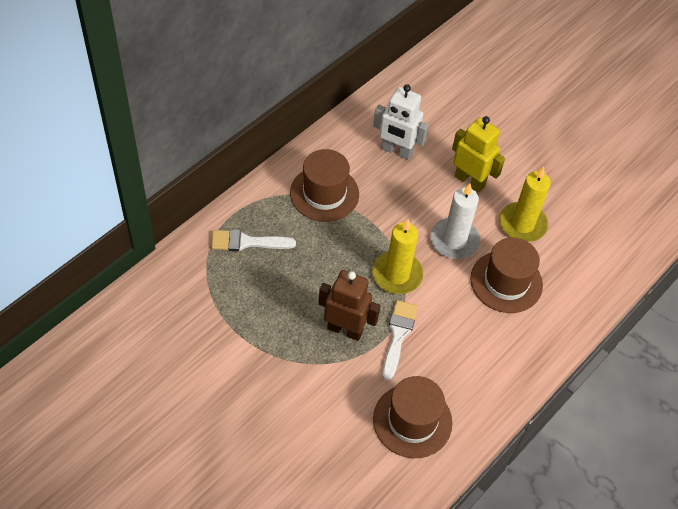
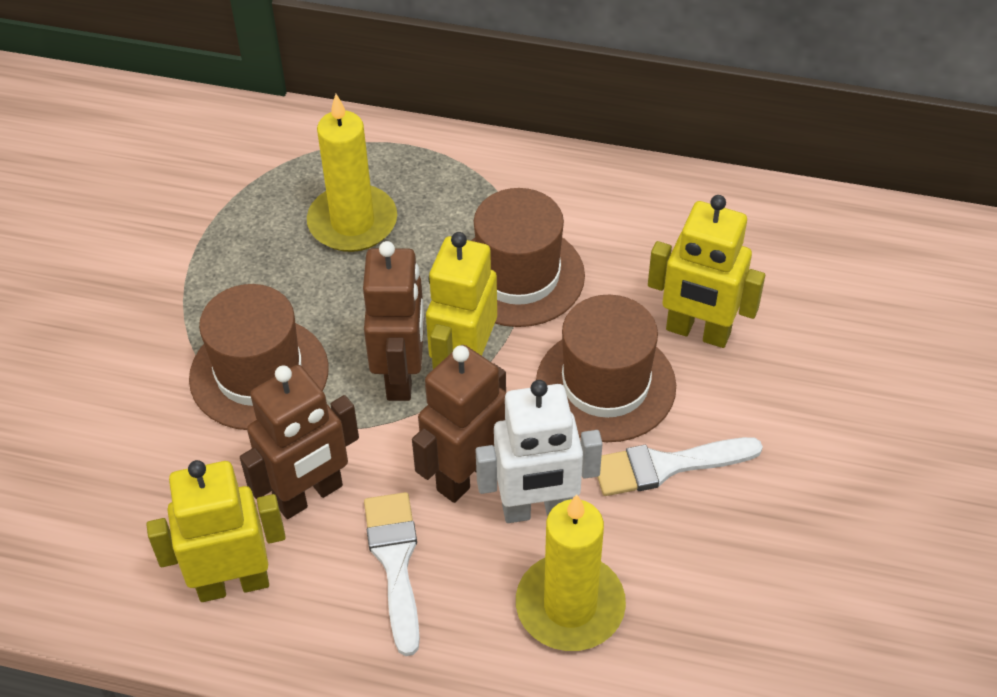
brown robot: 1 -> 3
white candle: 1 -> 0
yellow robot: 1 -> 3

